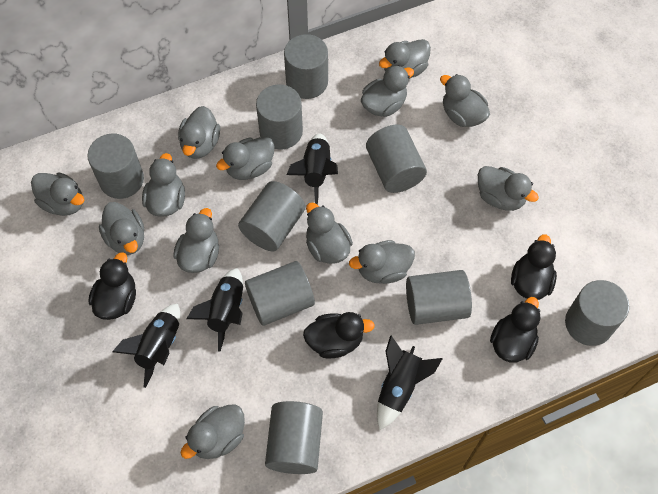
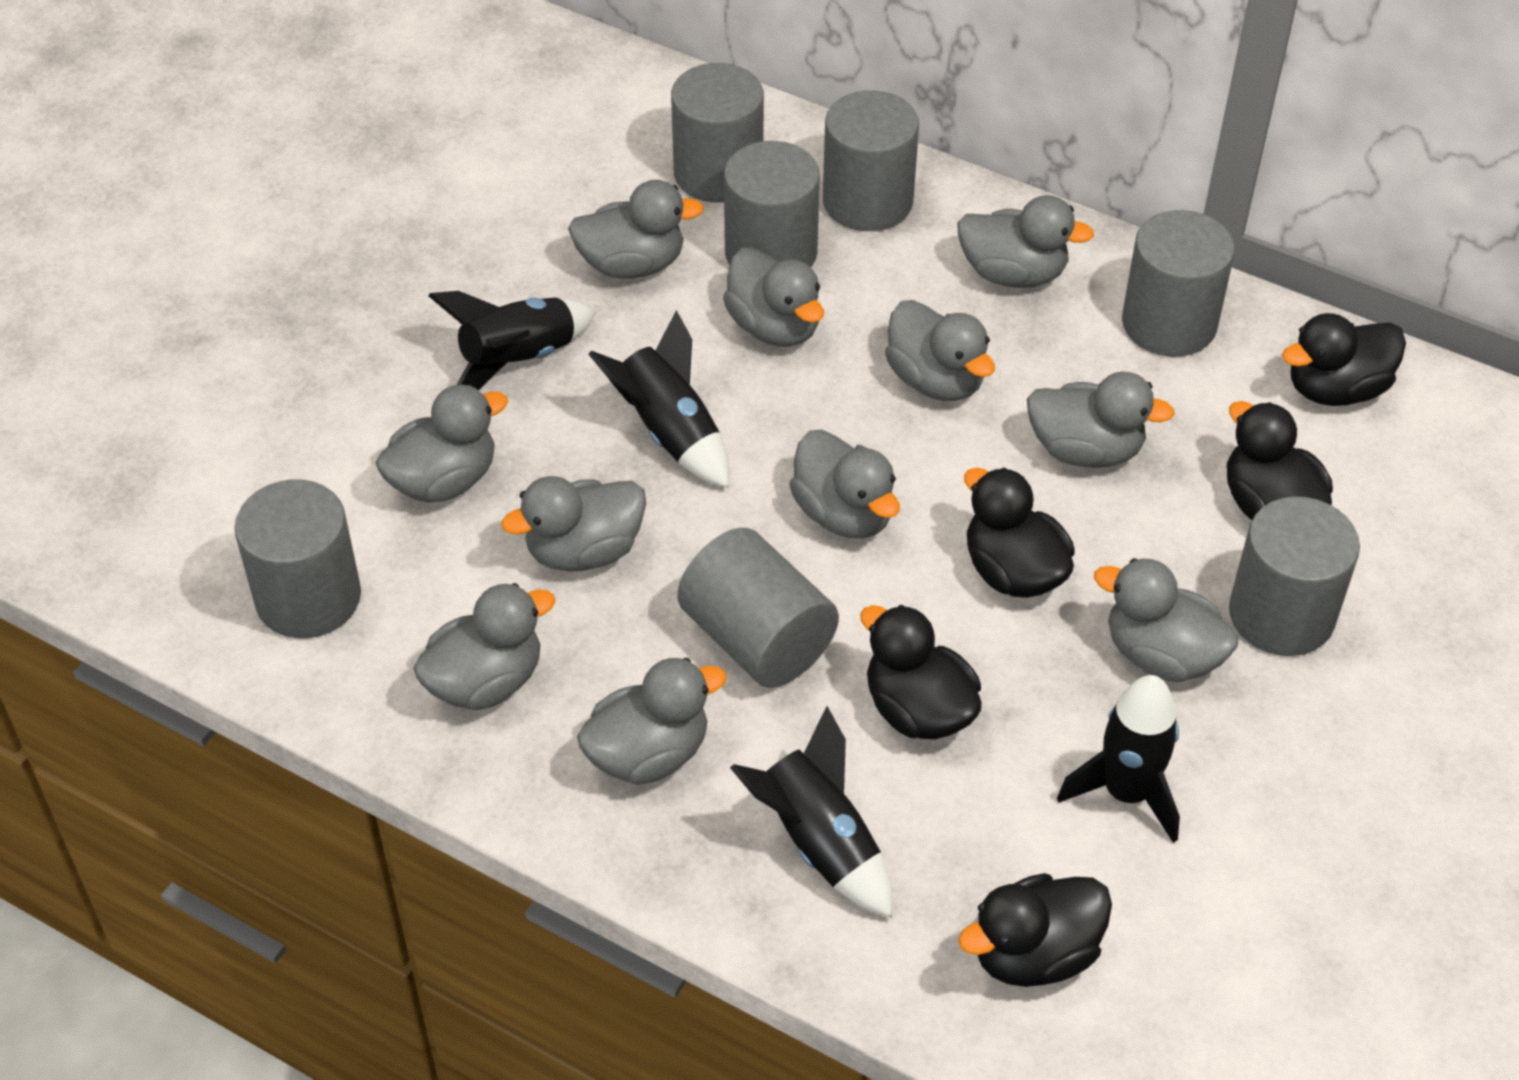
black duck: 4 -> 5
grey cylinder: 9 -> 7
grey duck: 13 -> 11

